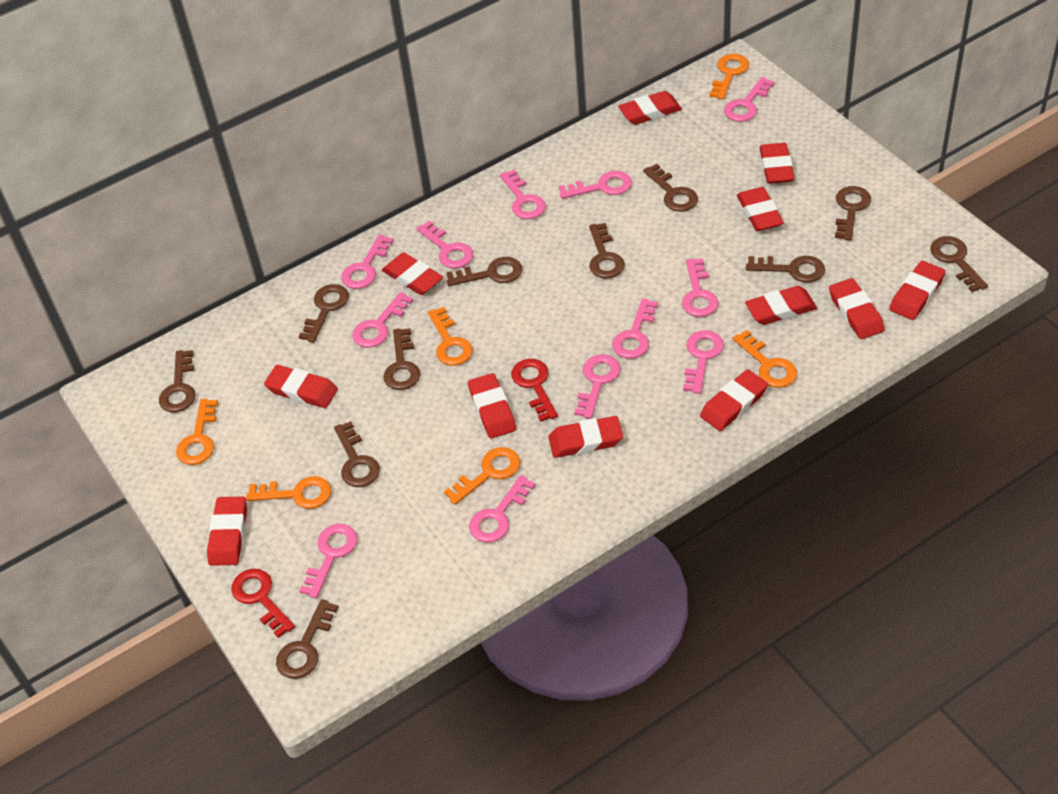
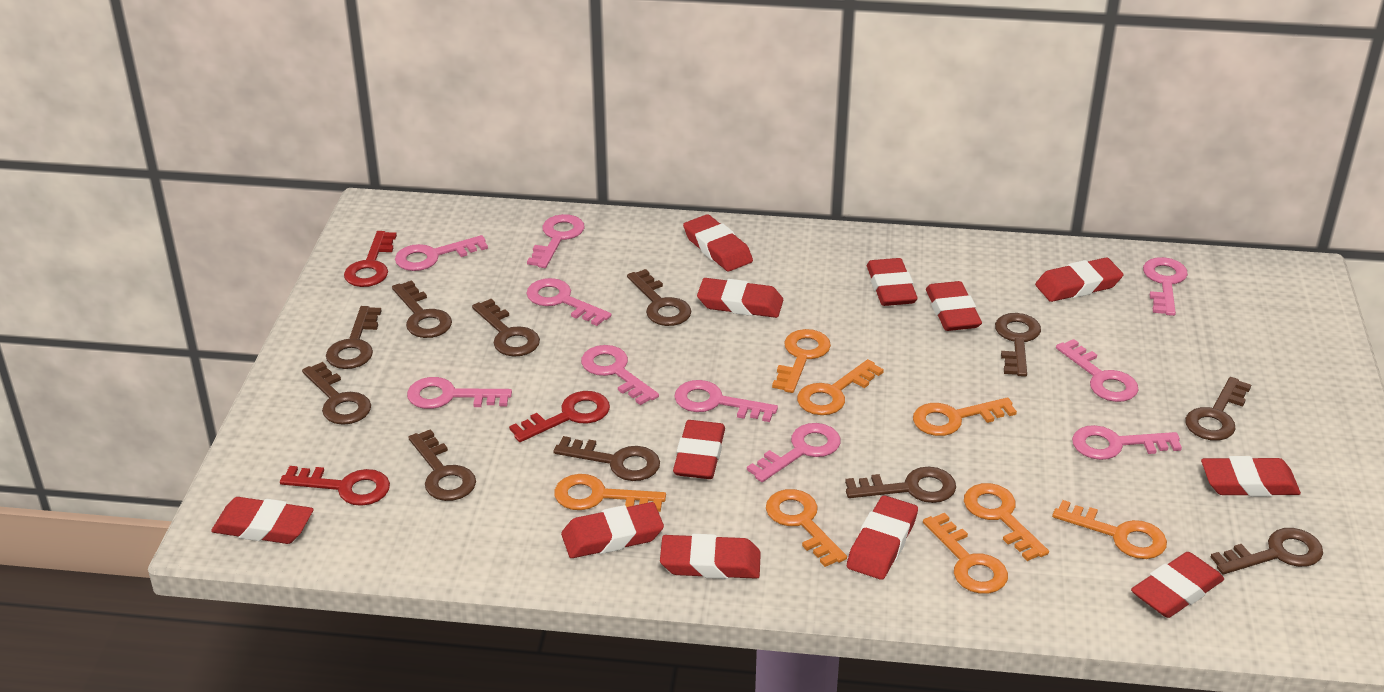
orange key: 6 -> 8
pink key: 12 -> 10
red key: 2 -> 3

